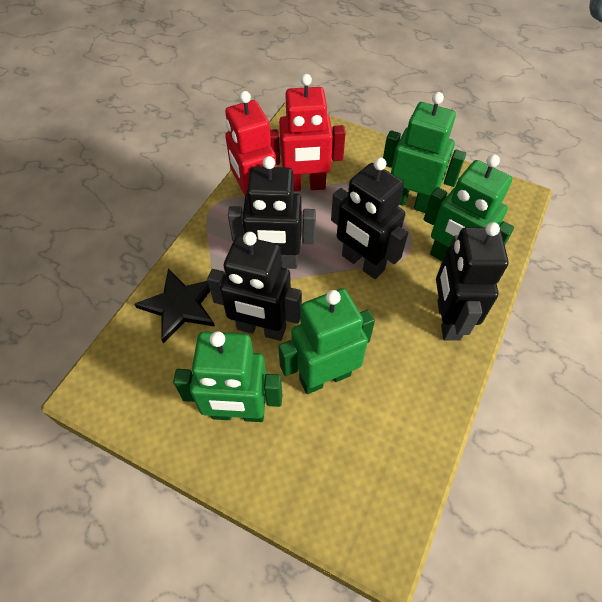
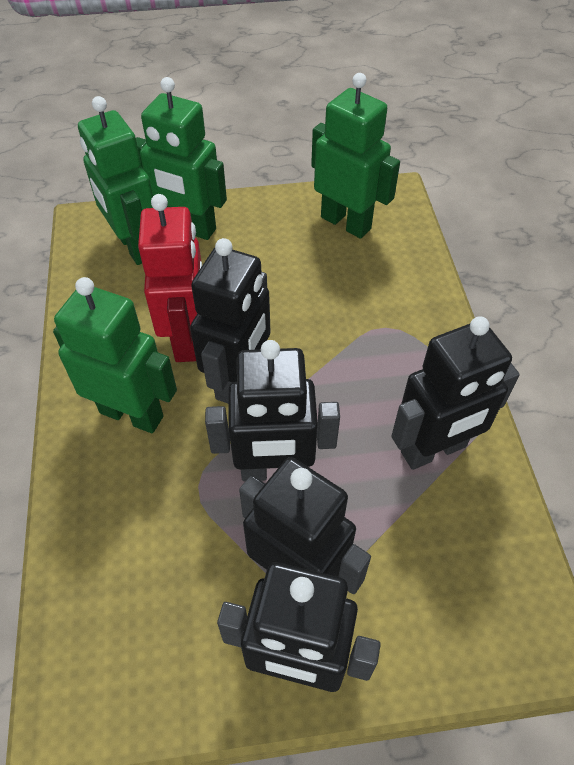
black robot: 4 -> 5
black star: 1 -> 0
red robot: 2 -> 1

